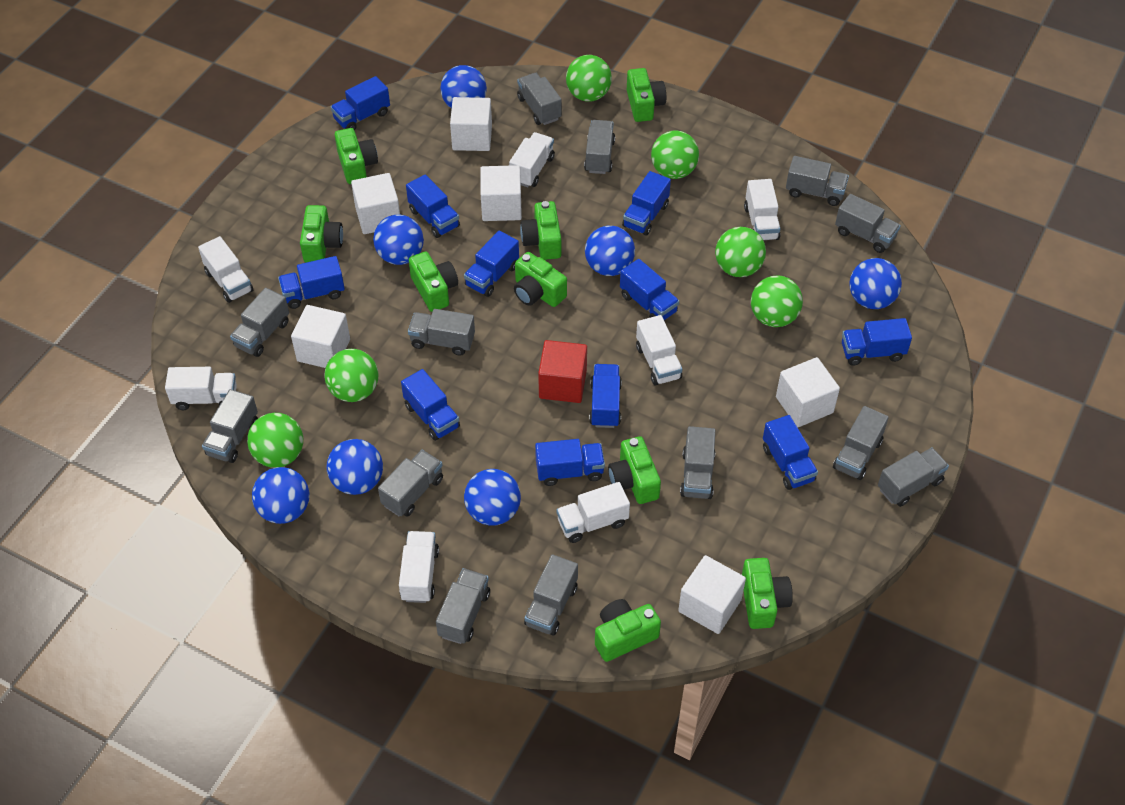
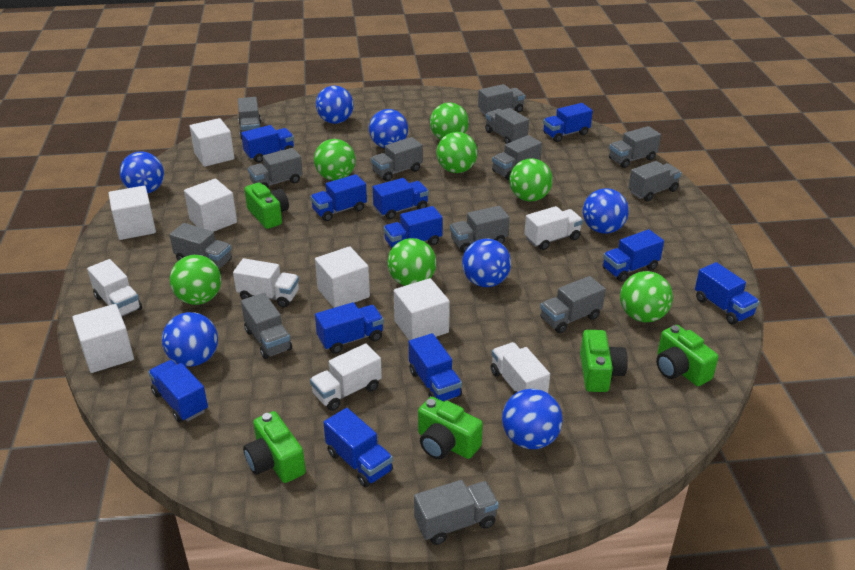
green ball: 6 -> 7
green camera: 9 -> 5
red cube: 1 -> 0
white truck: 7 -> 5

